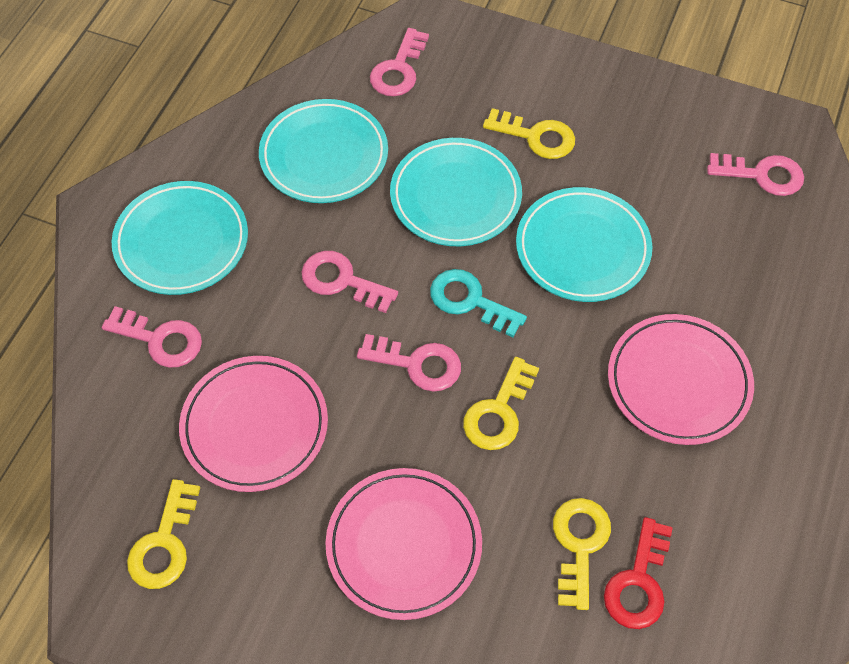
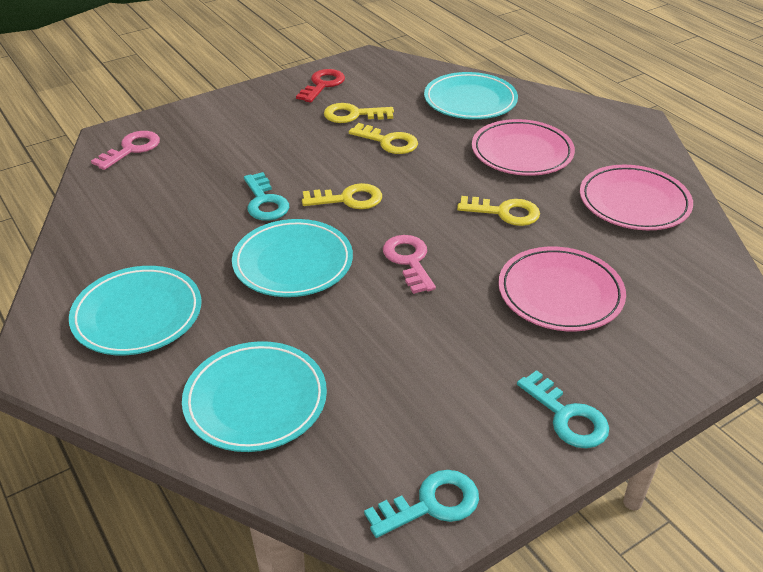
pink key: 5 -> 2
turquoise key: 1 -> 3

